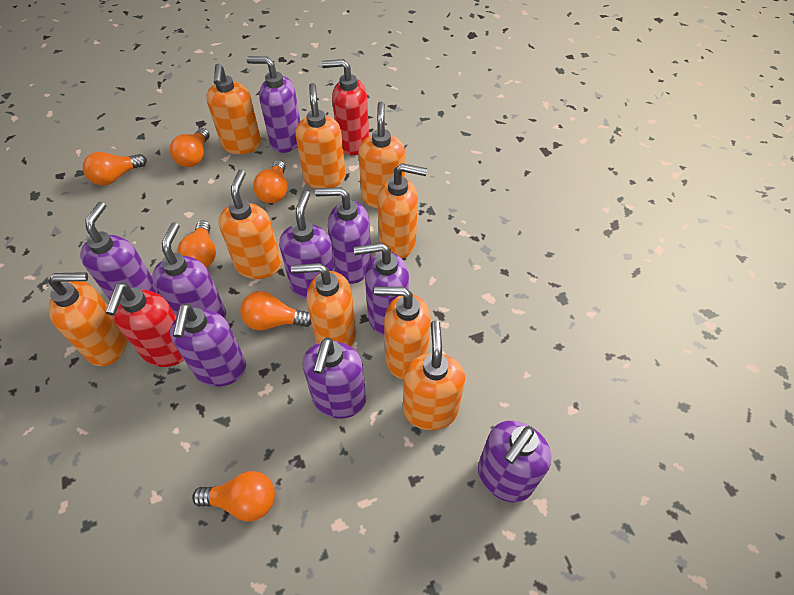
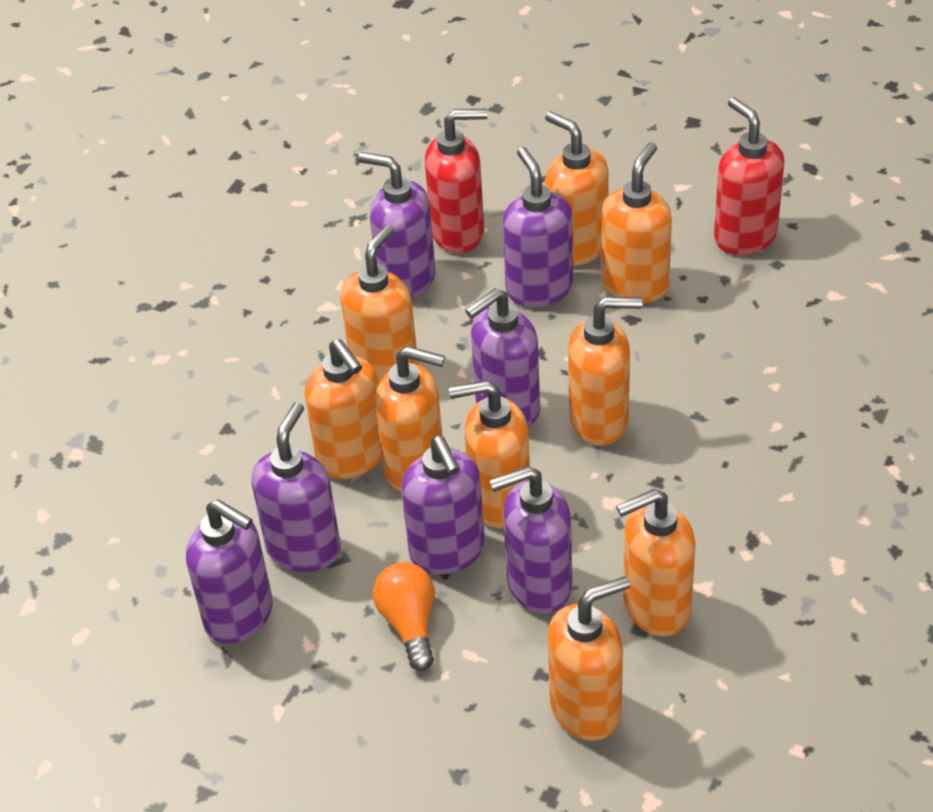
orange light bulb: 6 -> 1
purple soap dispenser: 9 -> 7

